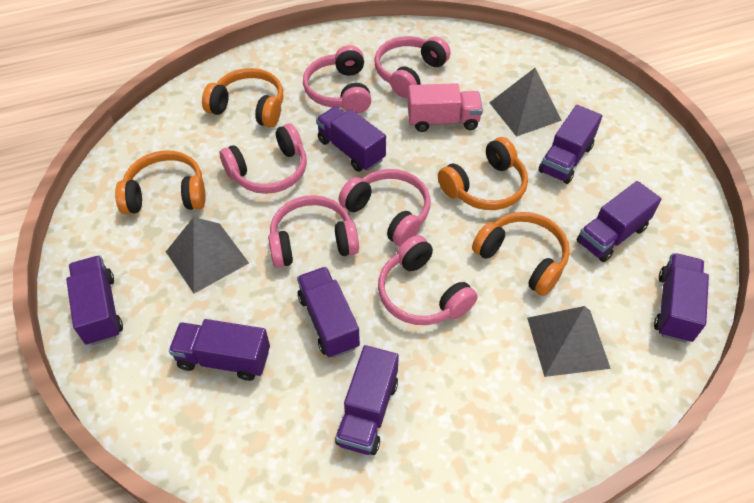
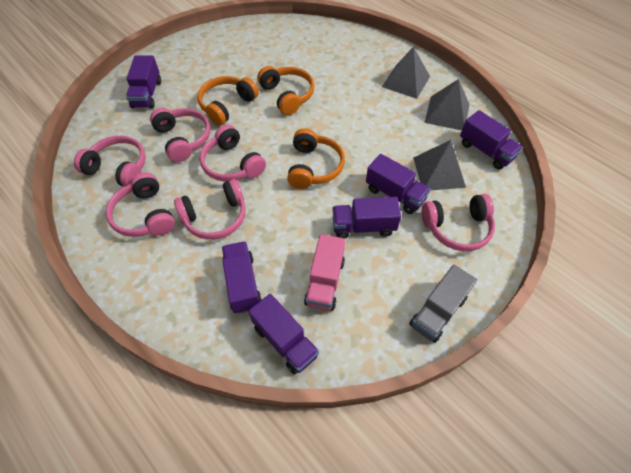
grey truck: 0 -> 1
orange headphones: 4 -> 3
purple truck: 8 -> 6

